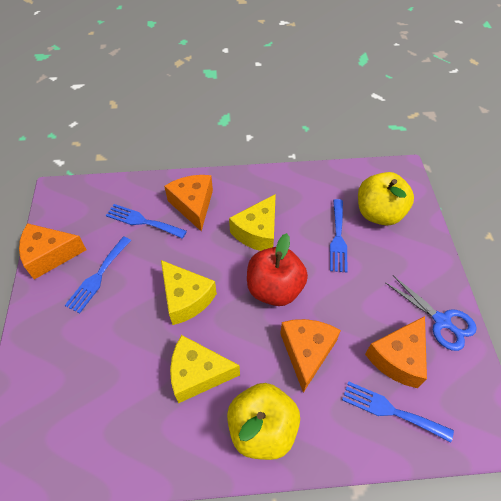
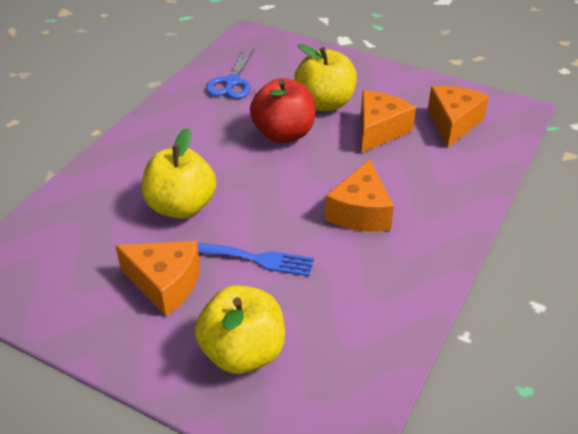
blue fork: 4 -> 1
yellow apple: 2 -> 3
yellow cheese: 3 -> 0

